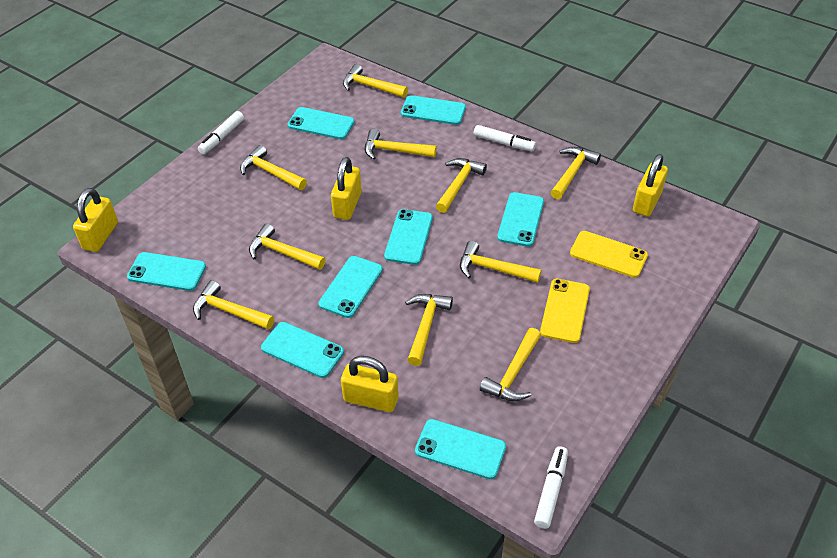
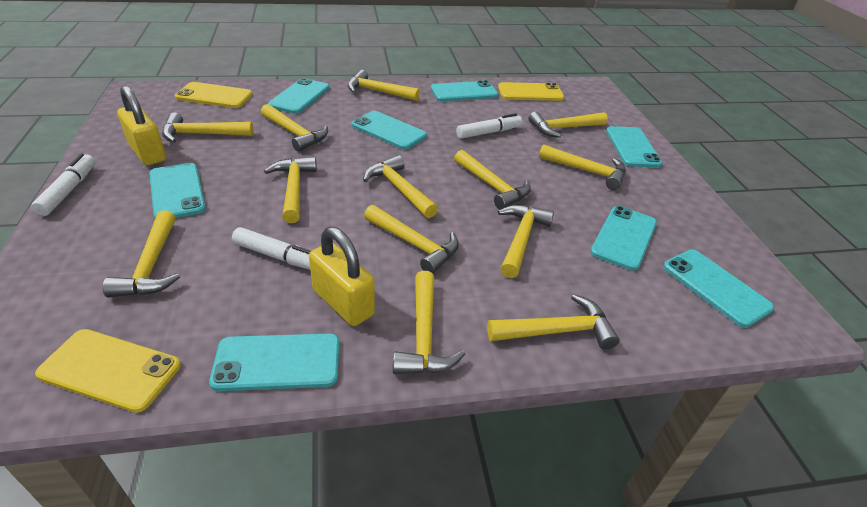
yellow hammer: 10 -> 13
yellow padlock: 4 -> 2
yellow phone: 2 -> 3

